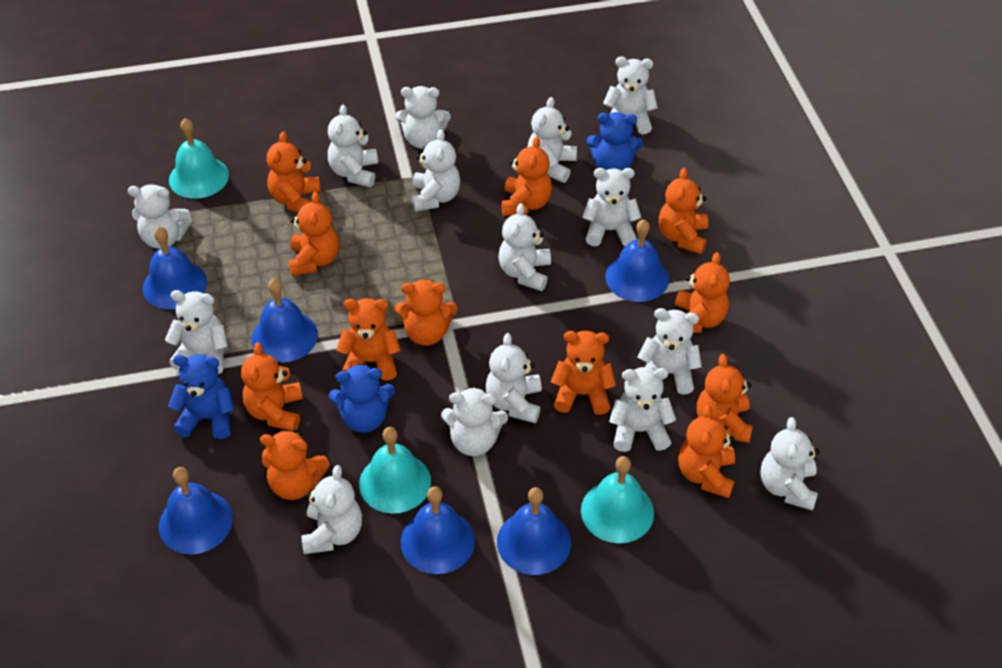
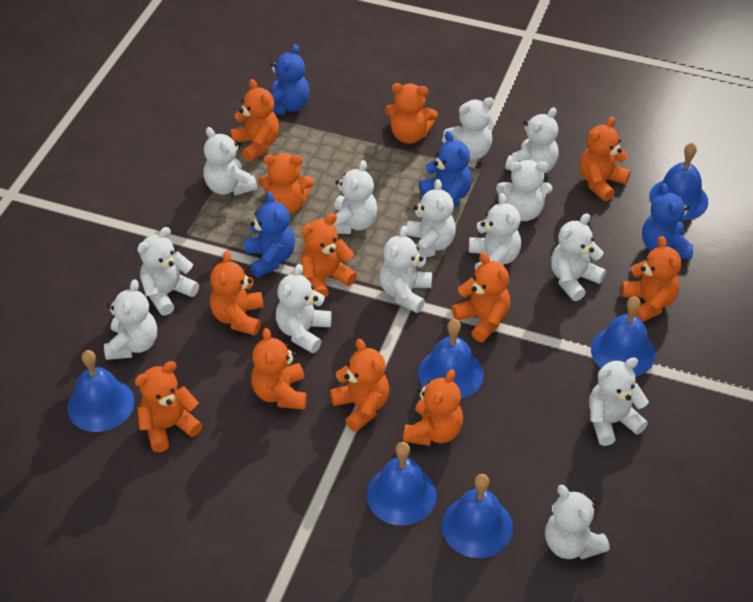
blue teddy bear: 3 -> 4
turquoise bell: 3 -> 0
white teddy bear: 15 -> 14

